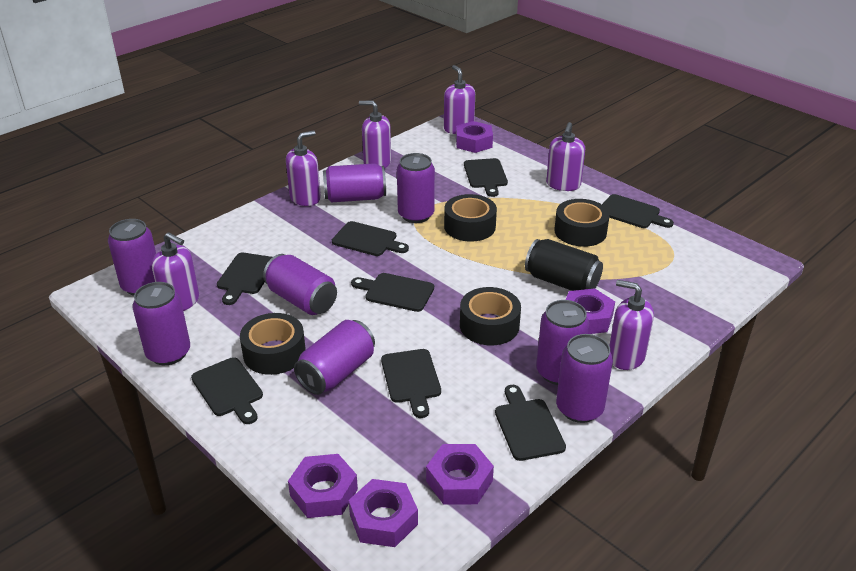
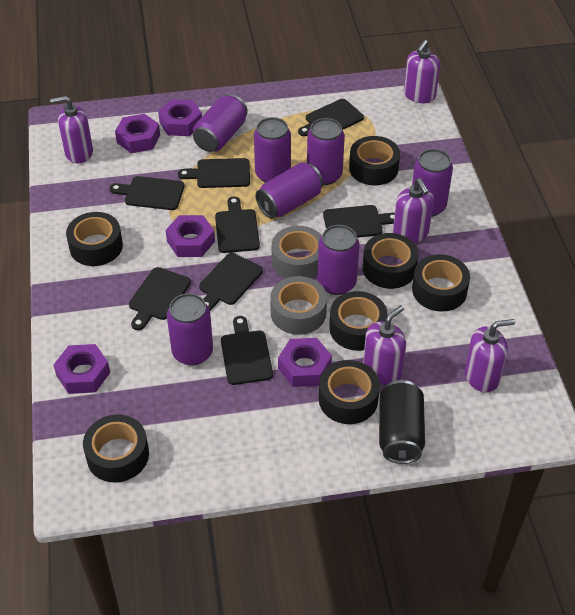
black tape: 4 -> 7
grey tape: 0 -> 2
purple can: 8 -> 7
purple soap dispenser: 6 -> 5

